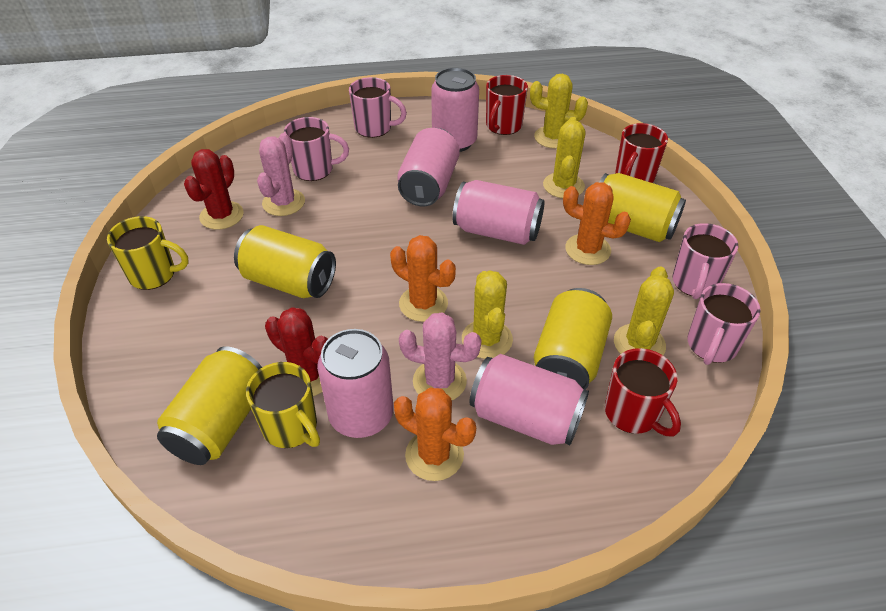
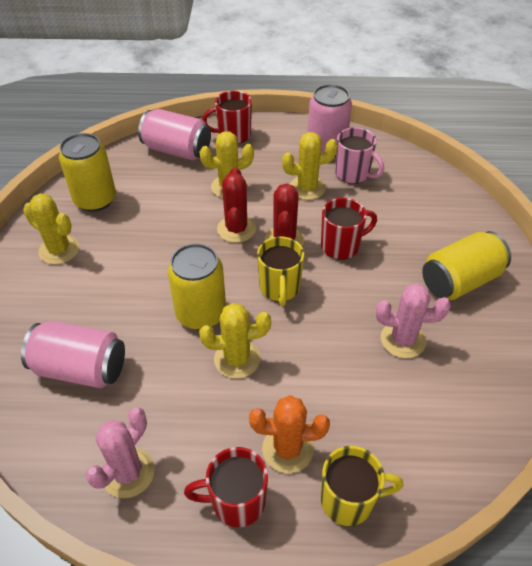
orange cactus: 3 -> 1
pink can: 5 -> 3
pink mug: 4 -> 1
yellow can: 4 -> 3

